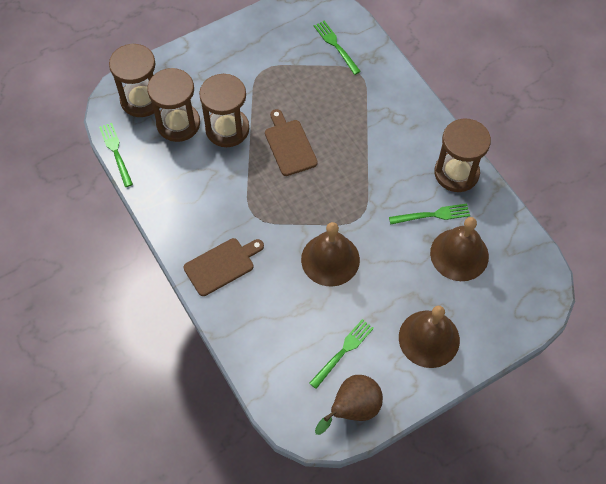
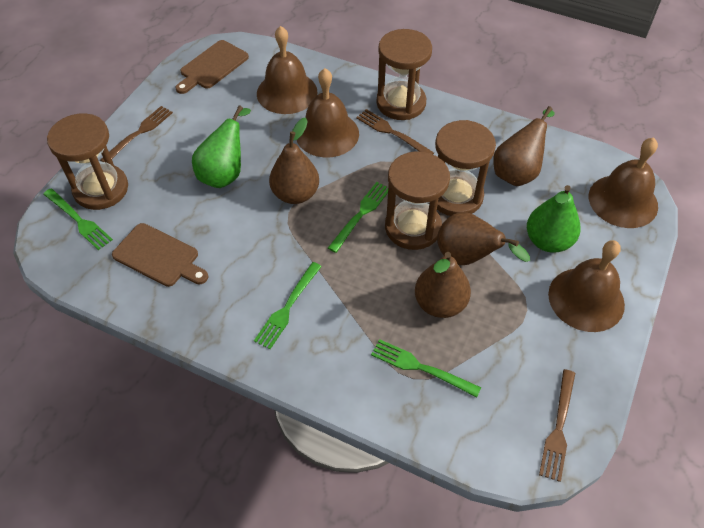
brown bell: 3 -> 4
brown fork: 0 -> 3
brown pear: 1 -> 4
green pear: 0 -> 2

